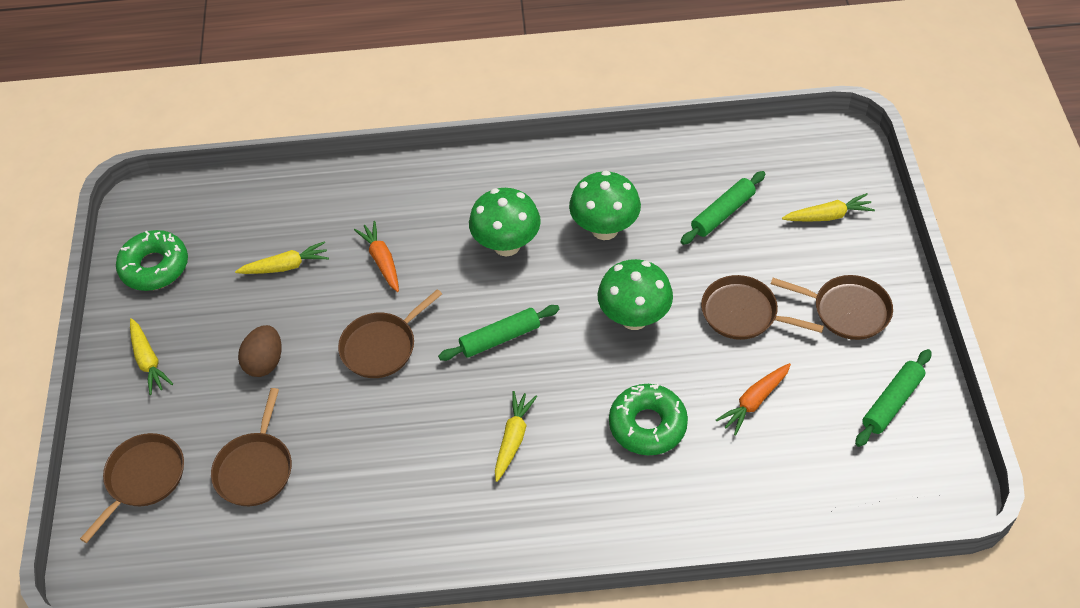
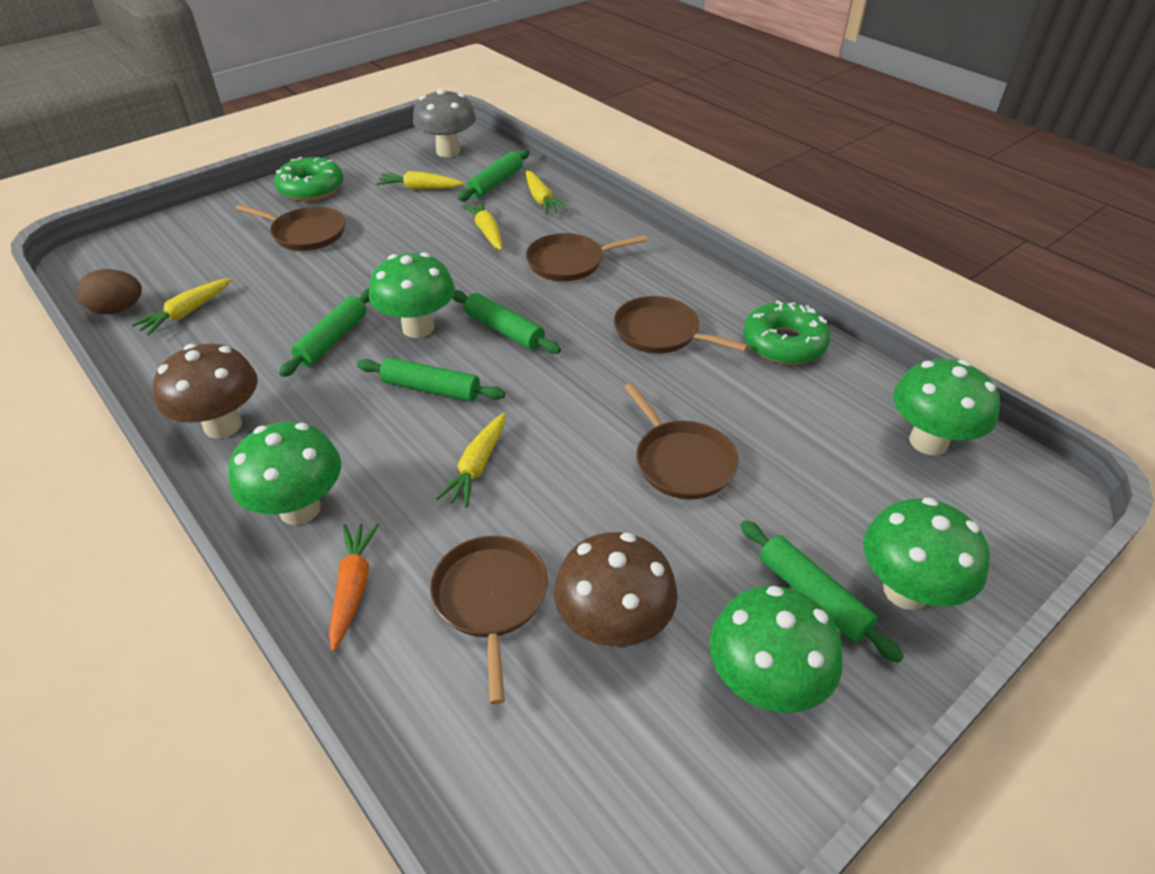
brown mushroom: 0 -> 2
green mushroom: 3 -> 5
green rolling pin: 3 -> 5
grey mushroom: 0 -> 1
orange carrot: 2 -> 1
yellow carrot: 4 -> 5

